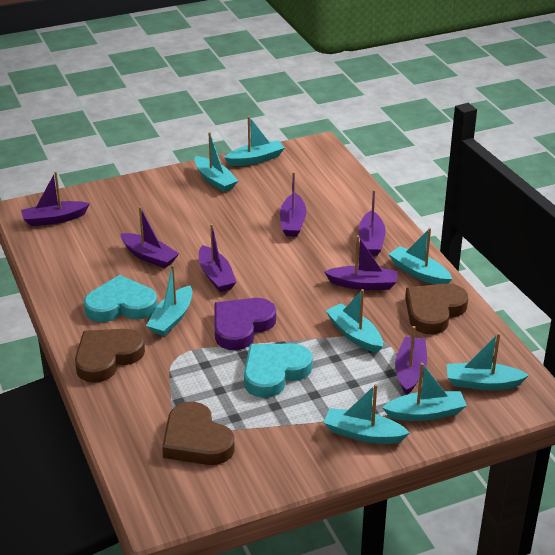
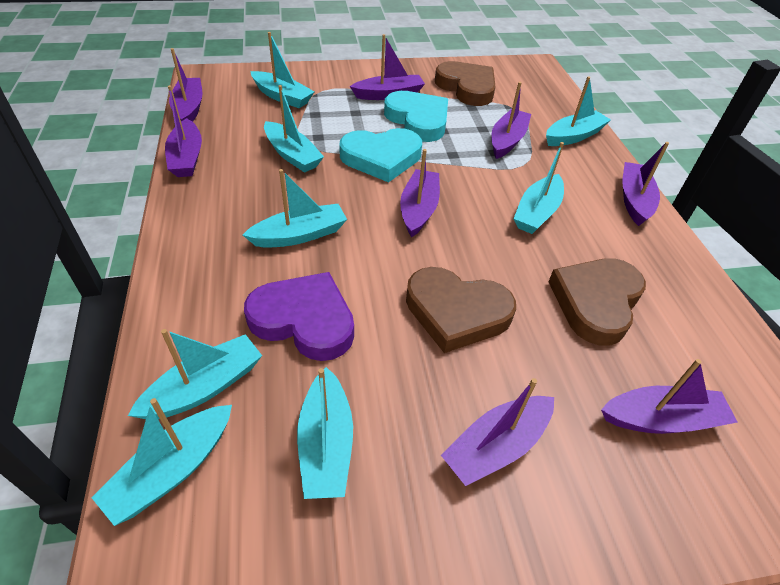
purple boat: 7 -> 8

